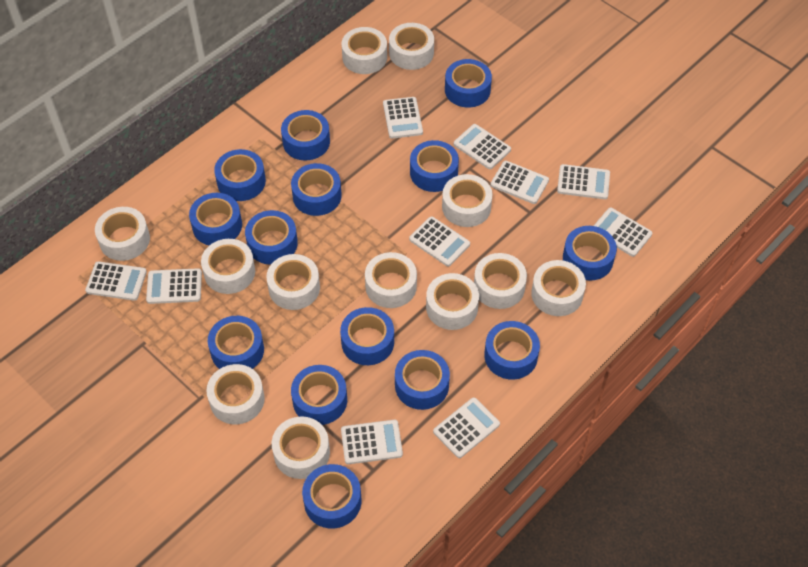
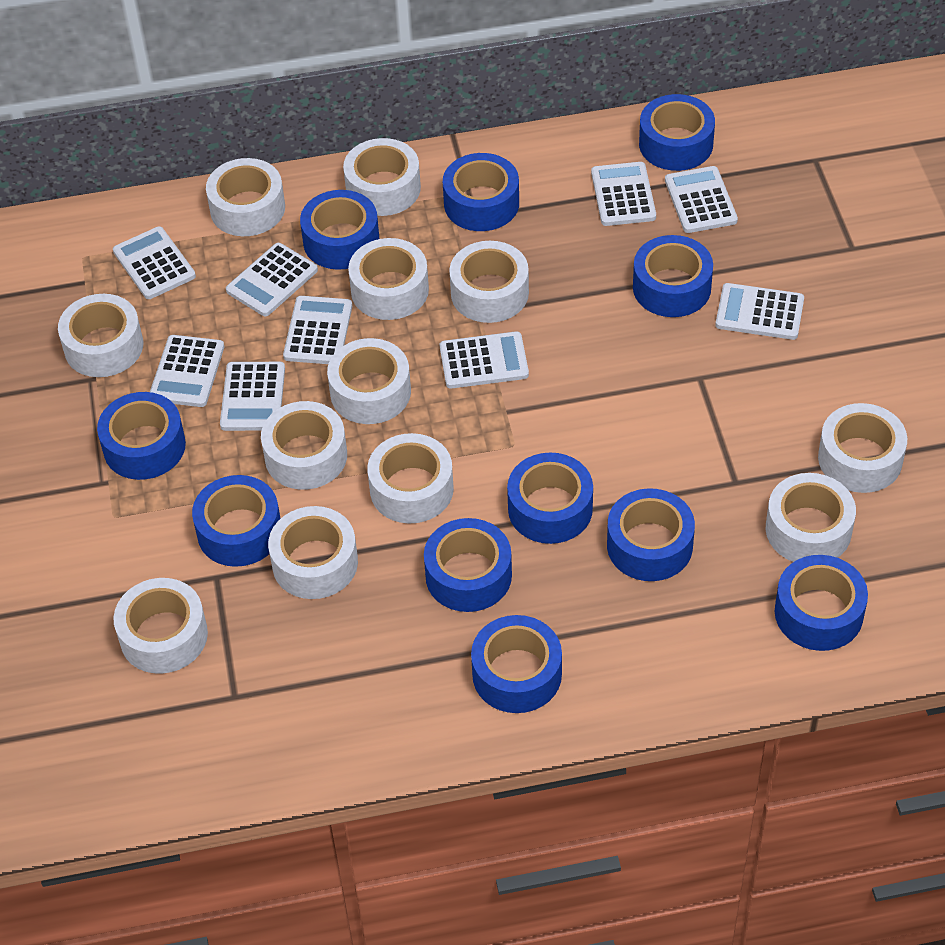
blue tape: 14 -> 11
white calculator: 10 -> 9

